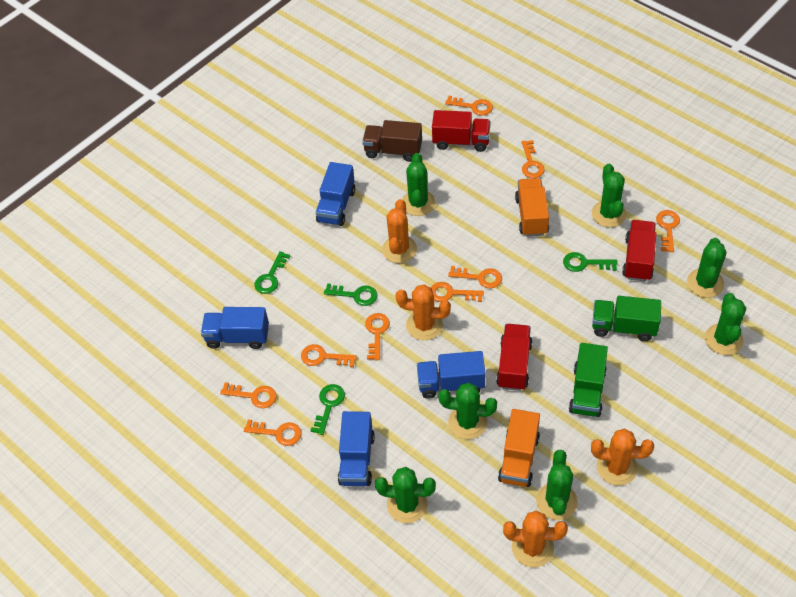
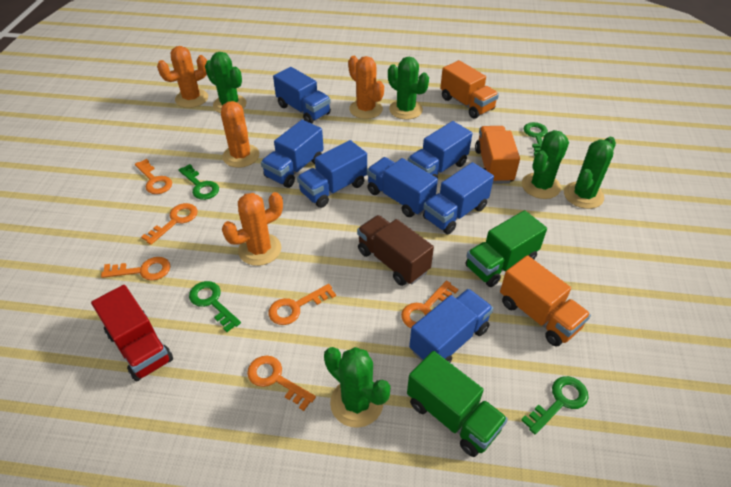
blue truck: 4 -> 7
green cactus: 7 -> 5
orange key: 9 -> 6
orange truck: 2 -> 3
red truck: 3 -> 1

